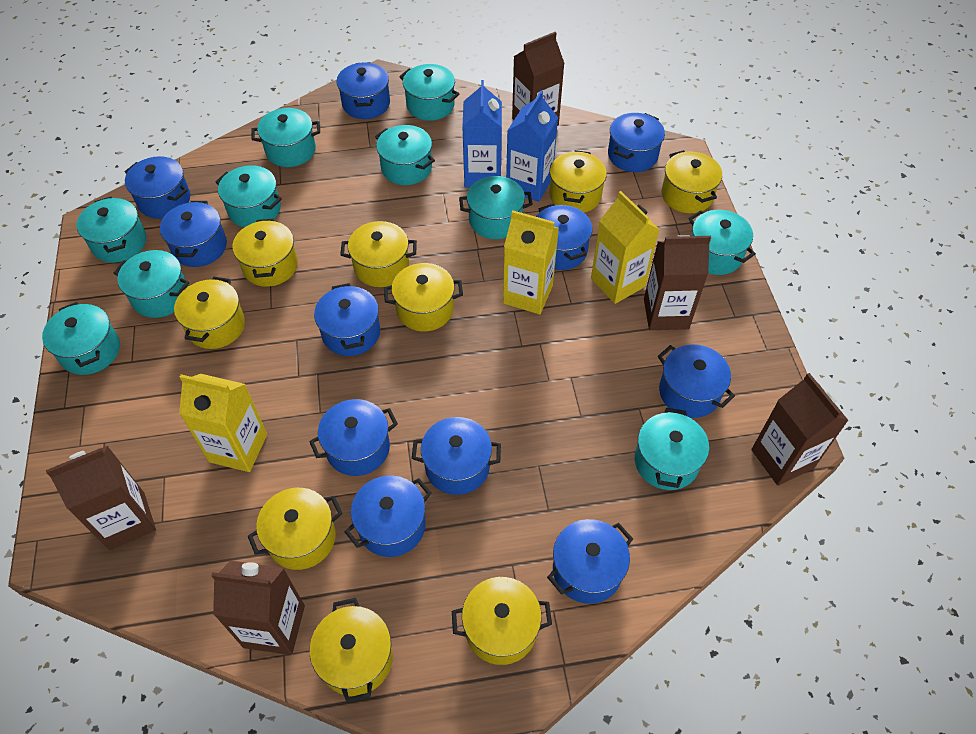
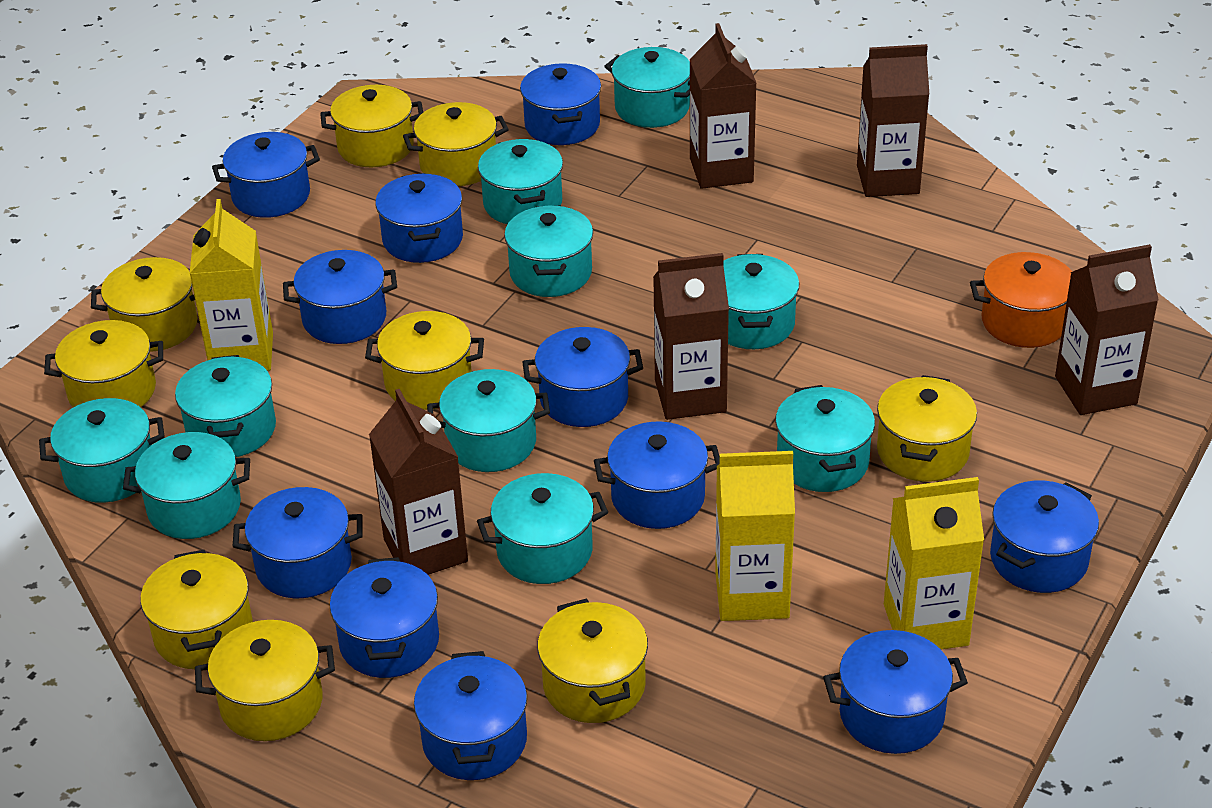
blue carton: 2 -> 0
orange pot: 0 -> 1

